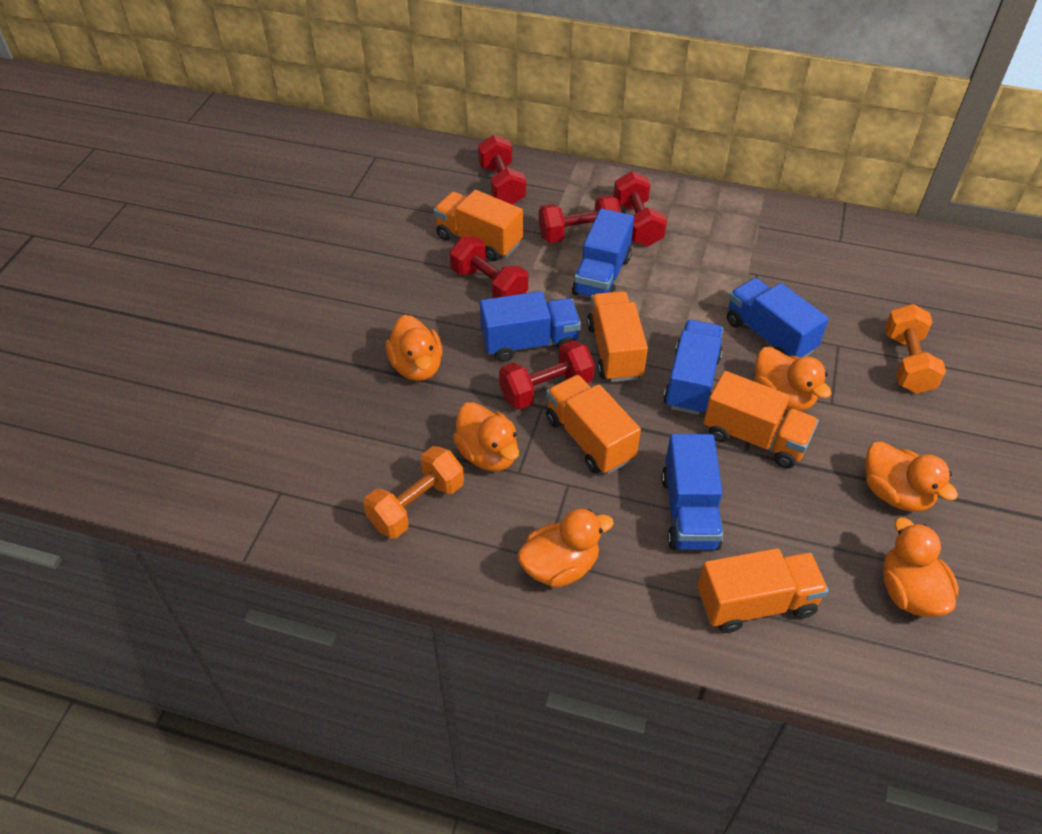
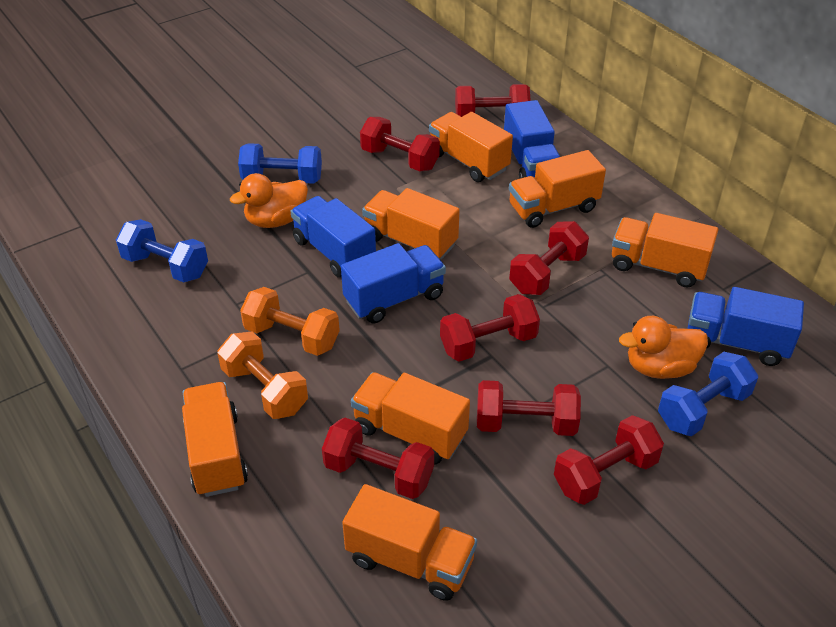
blue dumbbell: 0 -> 3
blue truck: 5 -> 4
orange duck: 6 -> 2
orange truck: 5 -> 7
red dumbbell: 5 -> 7

